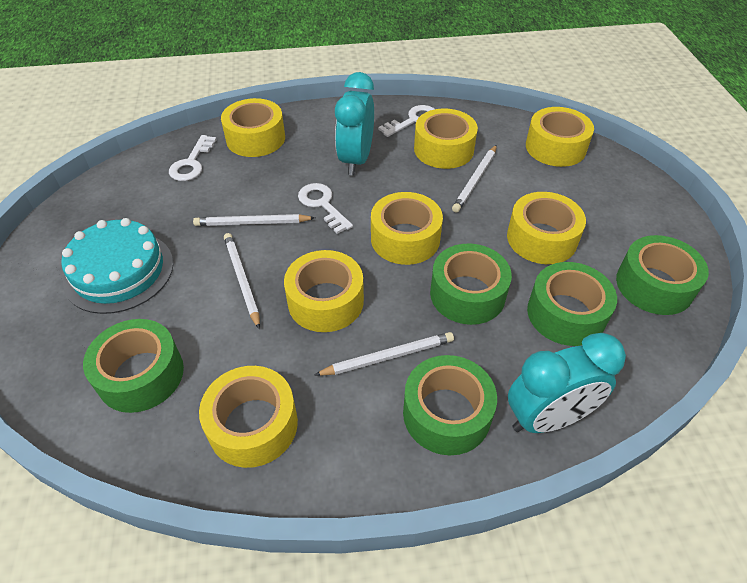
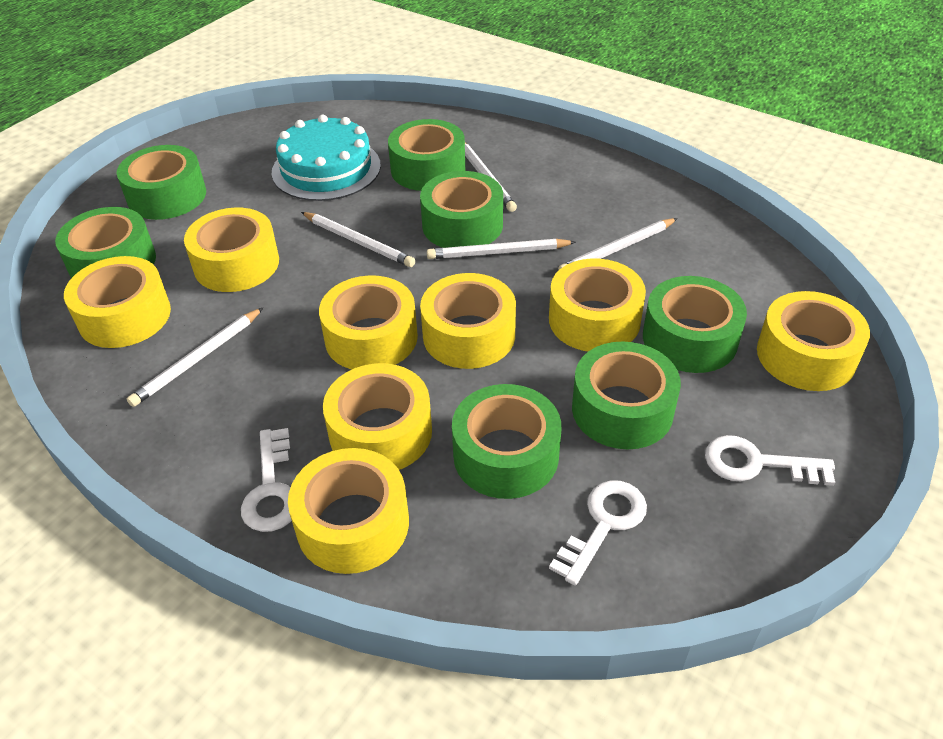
green tape: 5 -> 7
turquoise clock: 2 -> 0
white pencil: 4 -> 5
yellow tape: 7 -> 8

